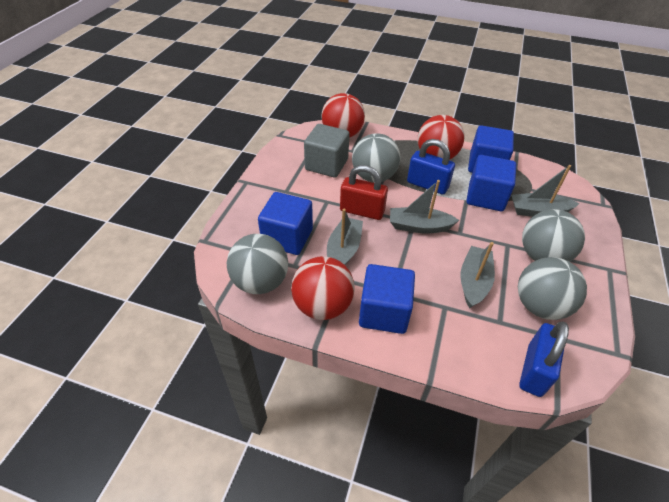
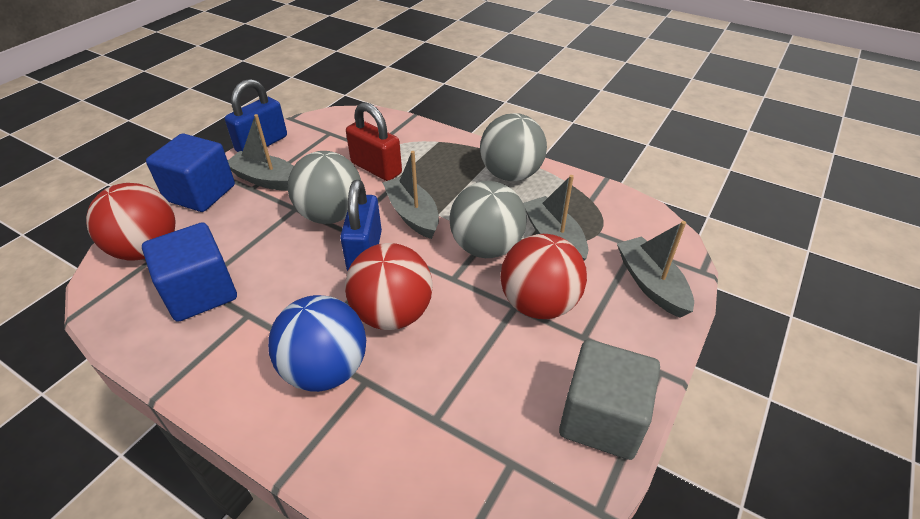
blue ball: 0 -> 1
blue cube: 4 -> 2
grey ball: 4 -> 3

